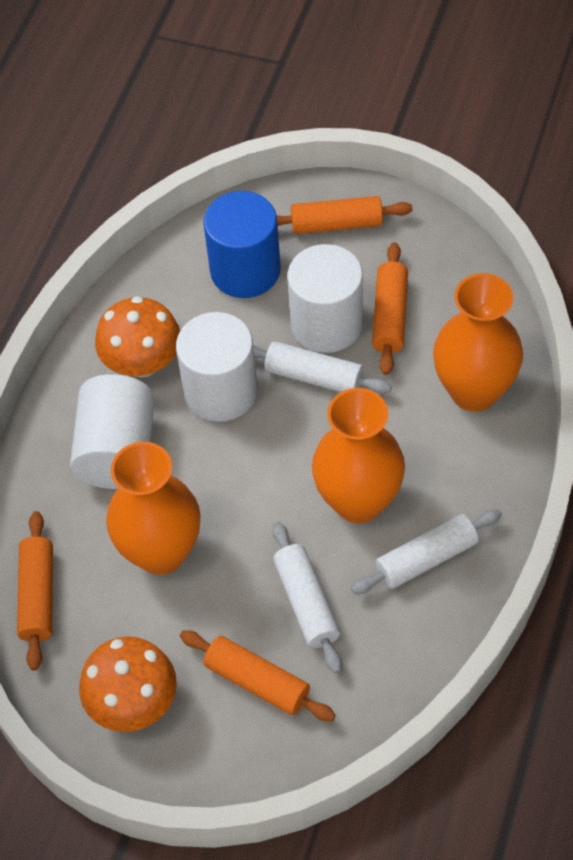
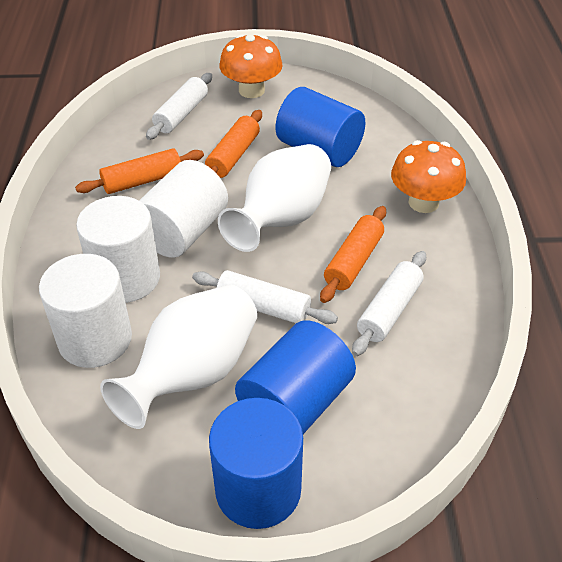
blue cylinder: 1 -> 3
orange rolling pin: 4 -> 3
orange vase: 3 -> 0
white vase: 0 -> 2

